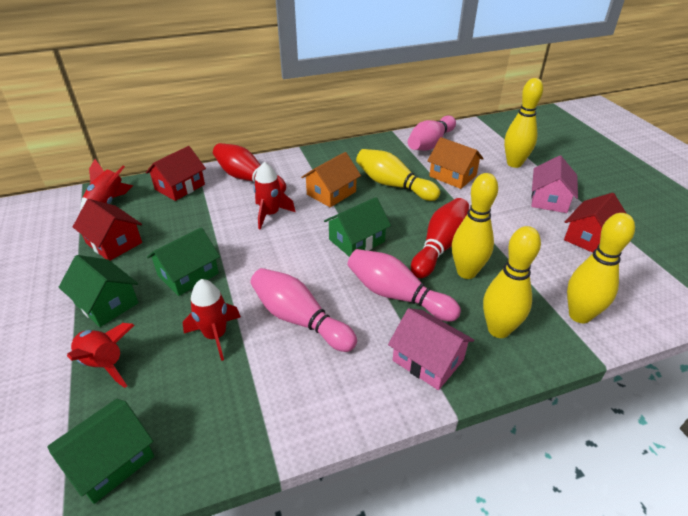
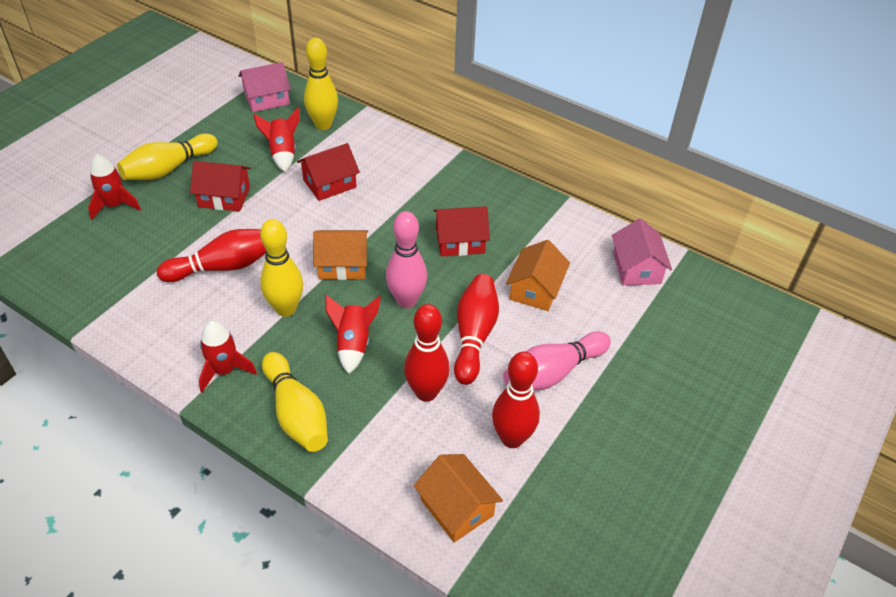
green house: 4 -> 0
orange house: 2 -> 3
pink bowling pin: 3 -> 2
red bowling pin: 2 -> 4
yellow bowling pin: 5 -> 4

